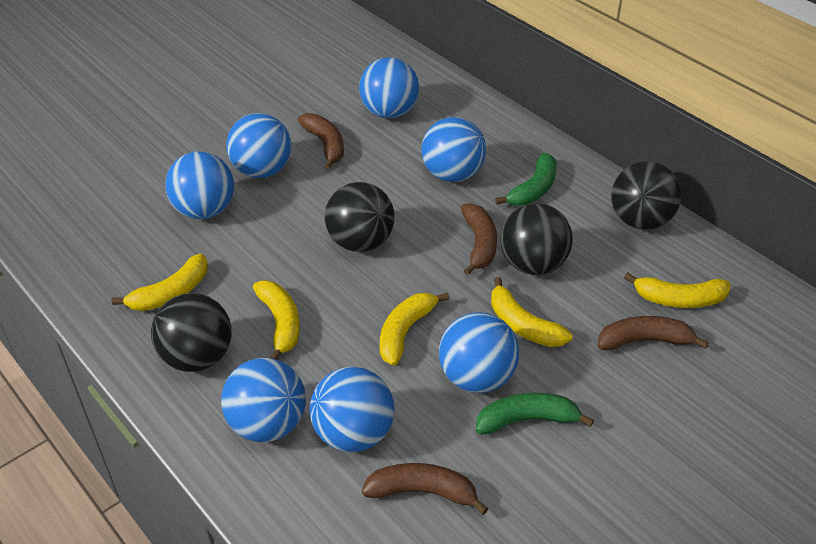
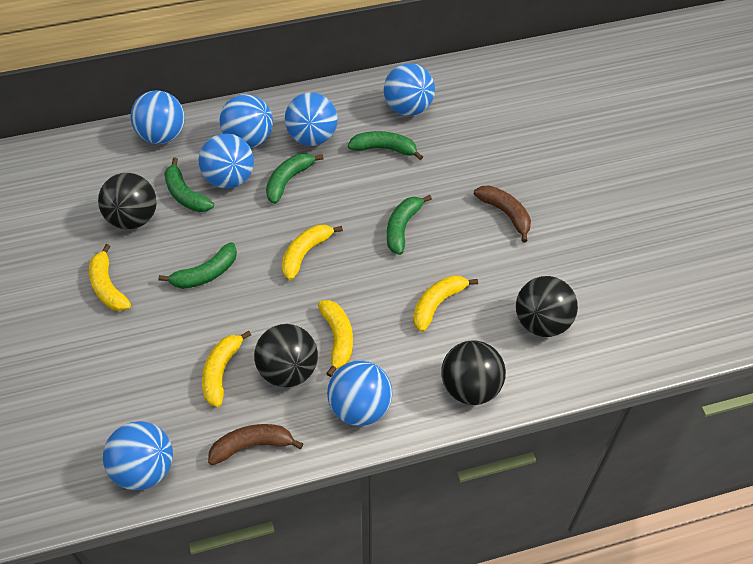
brown banana: 4 -> 2
green banana: 2 -> 5

